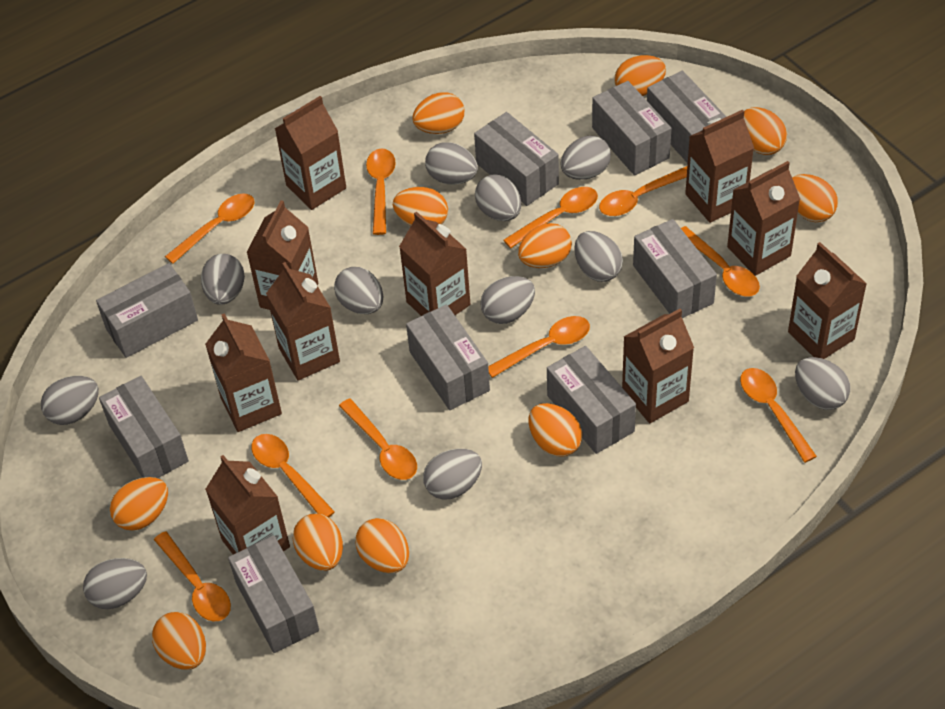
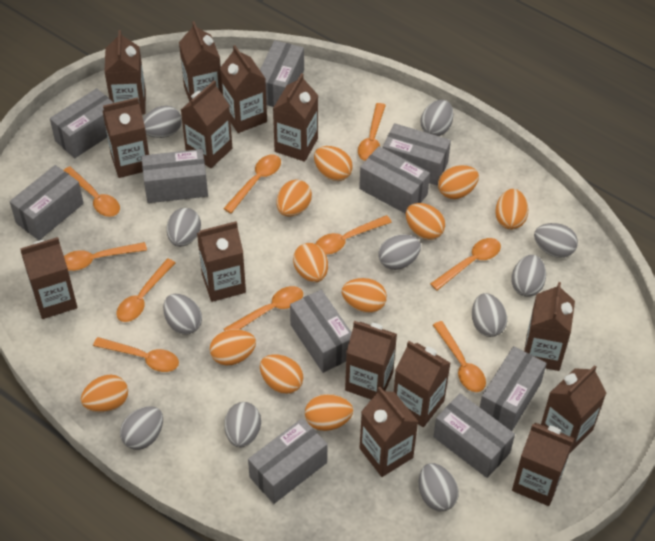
brown carton: 10 -> 14
grey box: 9 -> 10

